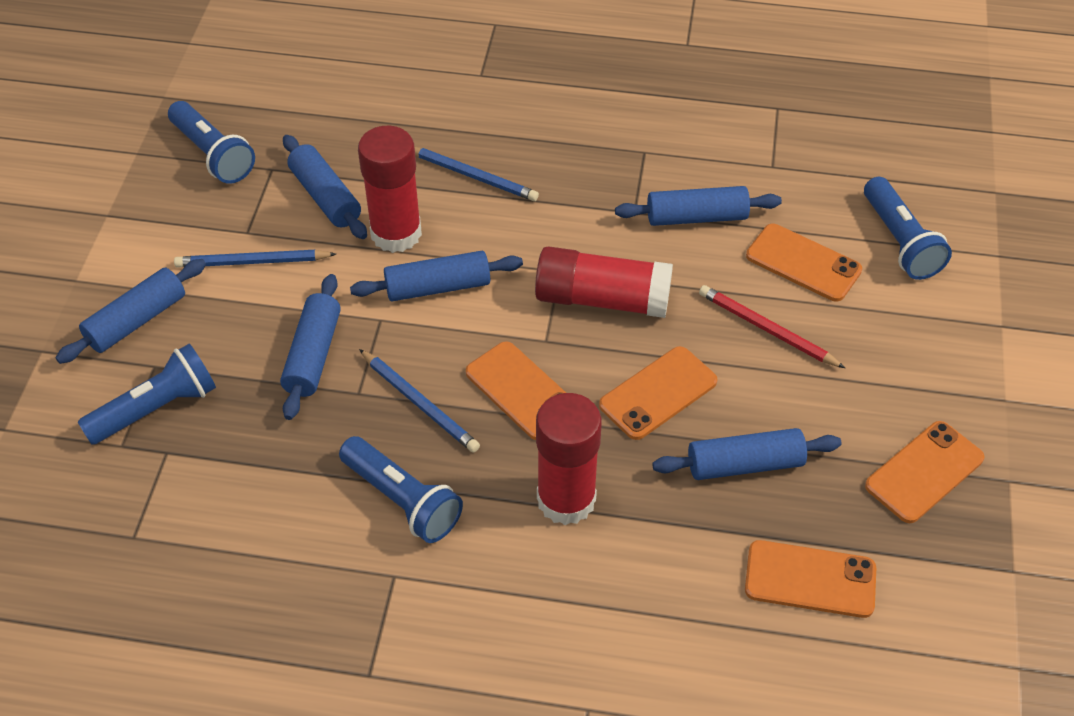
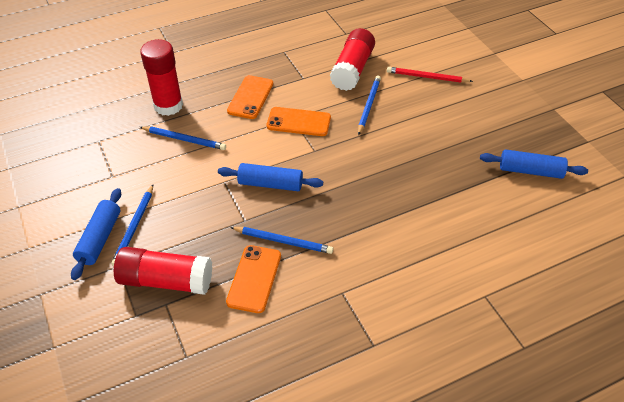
blue flashlight: 4 -> 0
blue pencil: 3 -> 4
blue rolling pin: 6 -> 3
orange phone: 5 -> 3

